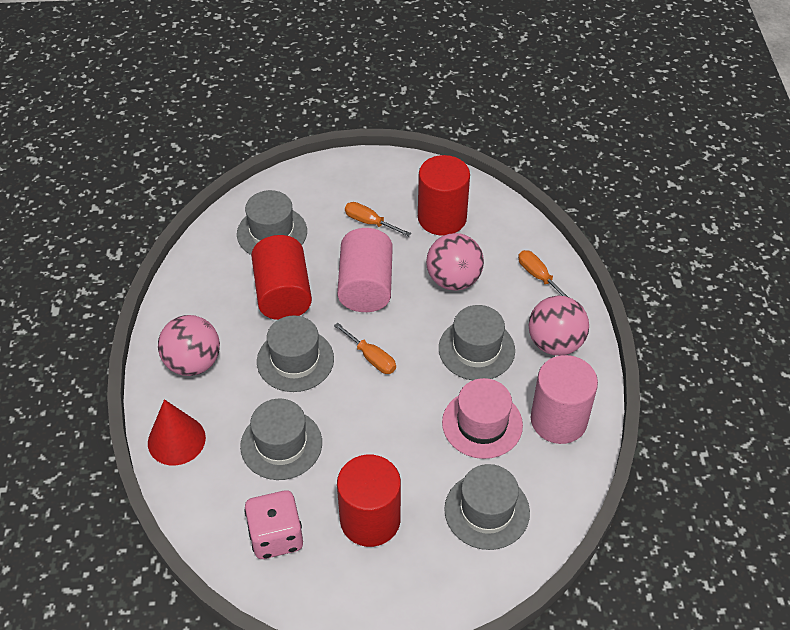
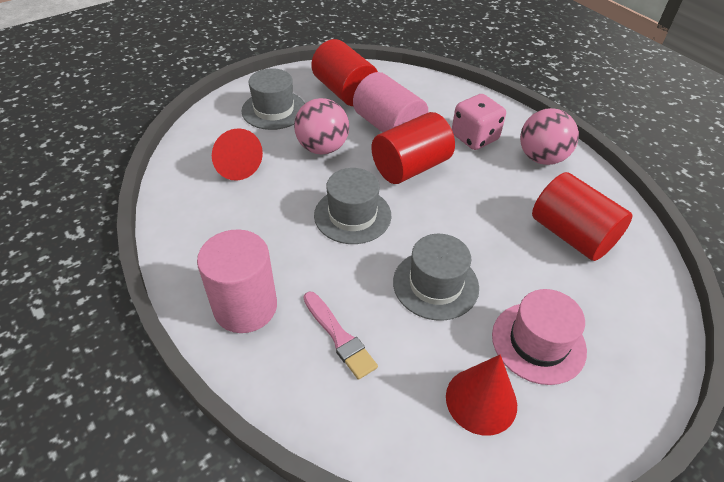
grey hat: 5 -> 3
orange screwdriver: 3 -> 0
pink ball: 3 -> 2
pink brush: 0 -> 1
red cone: 1 -> 2

